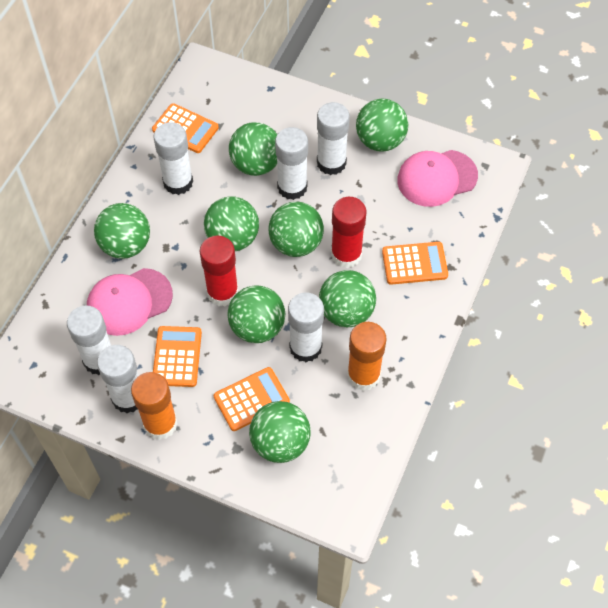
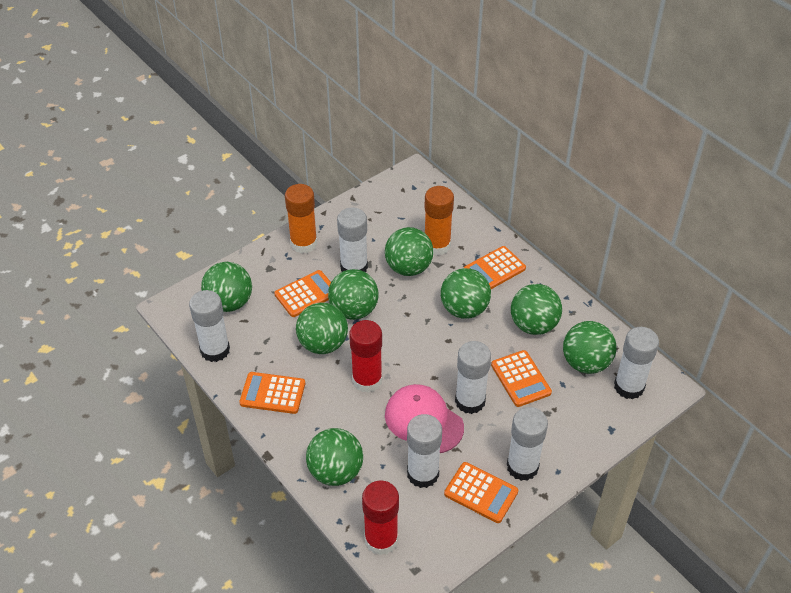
orange calculator: 4 -> 5
pink cap: 2 -> 1

